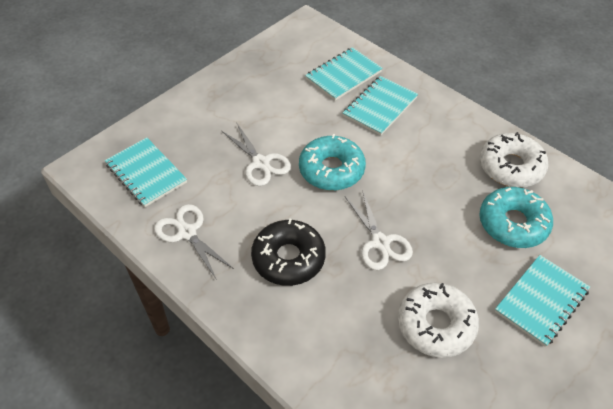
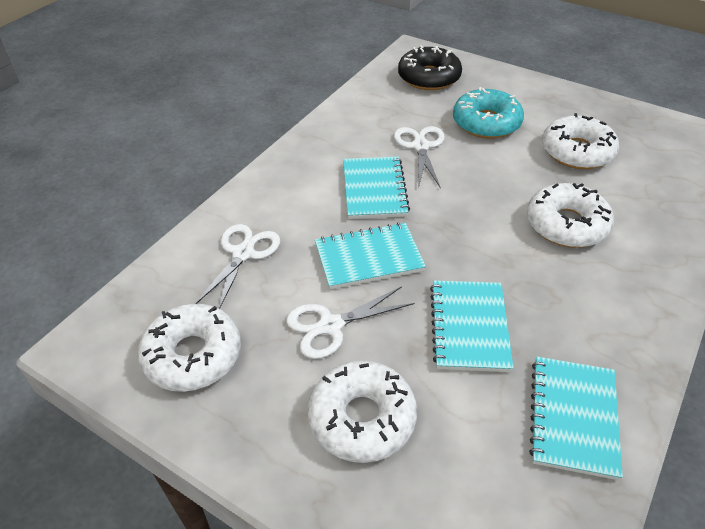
turquoise donut: 2 -> 1
white donut: 2 -> 4

